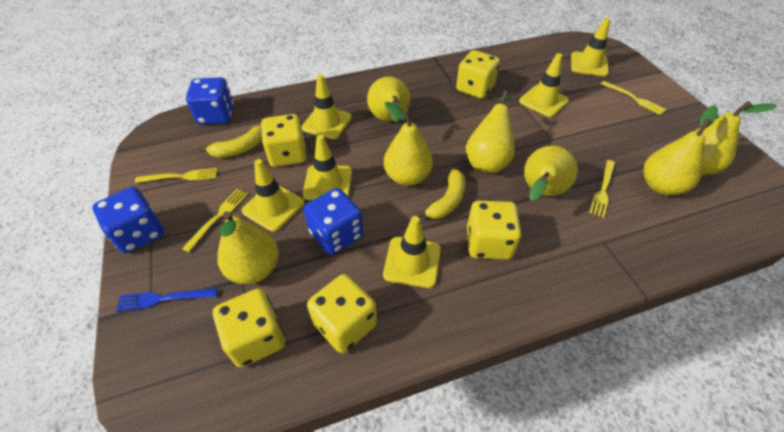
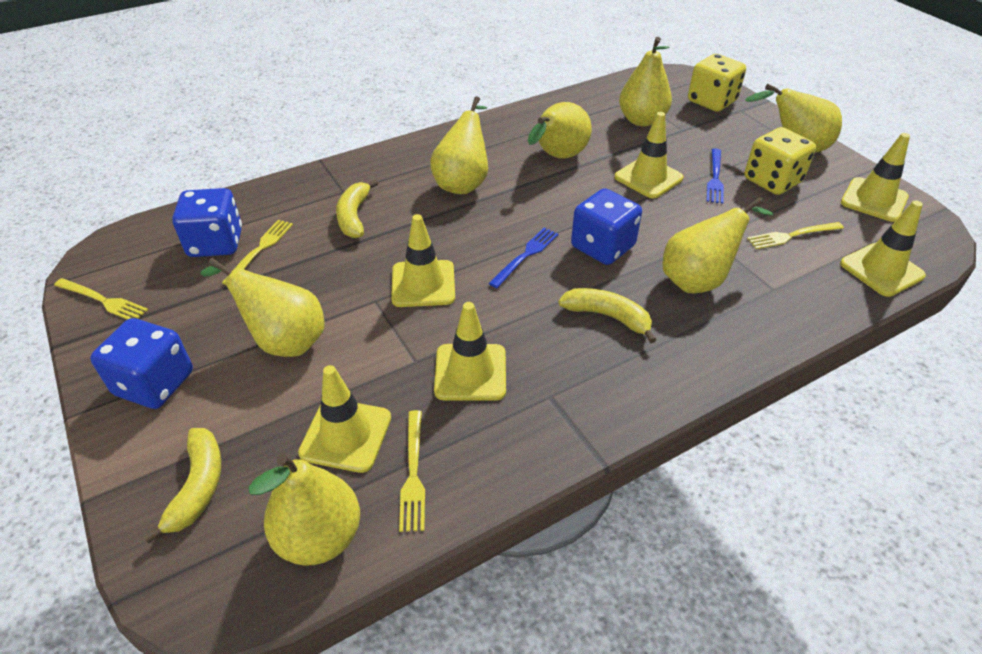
blue fork: 1 -> 2
yellow banana: 2 -> 3
yellow dice: 5 -> 2

